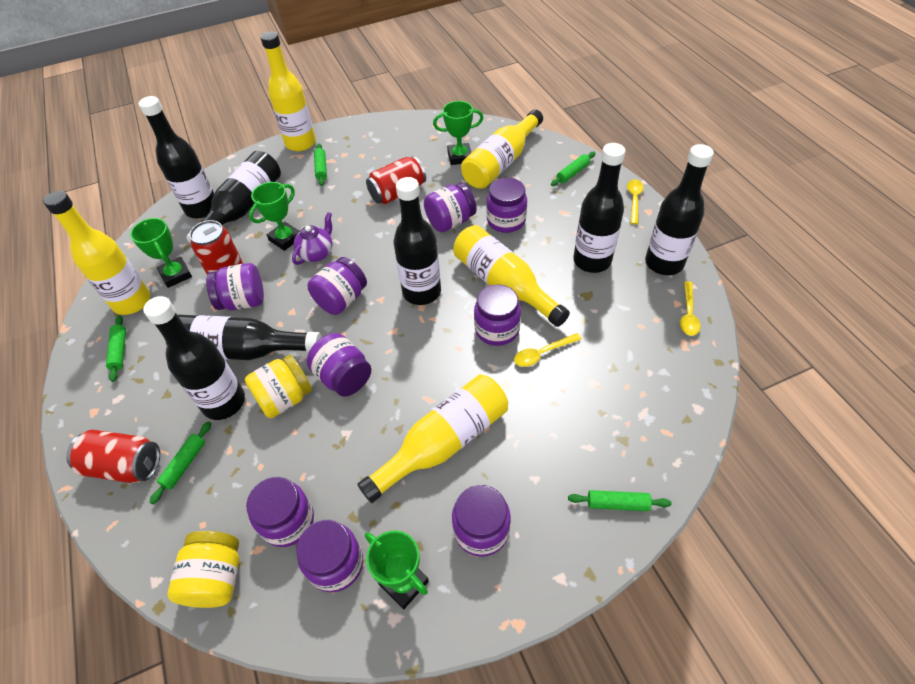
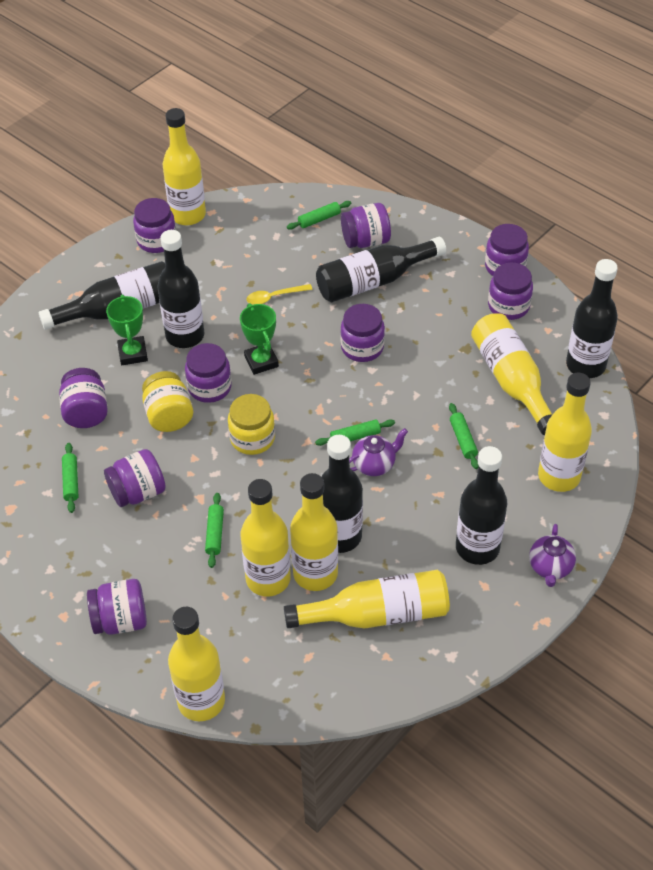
black bottle: 7 -> 6
green trophy: 4 -> 2
purple teapot: 1 -> 2
red can: 3 -> 0
yellow bottle: 5 -> 7
yellow spoon: 3 -> 1

